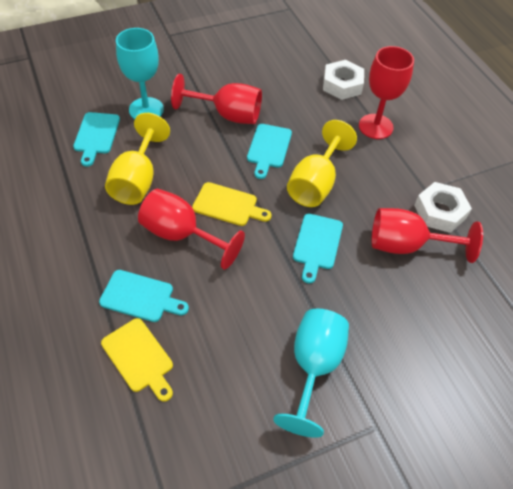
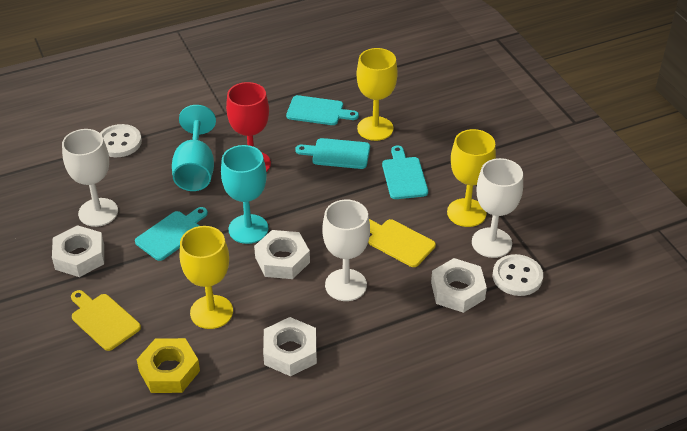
red goblet: 4 -> 1
white button: 0 -> 2
white goblet: 0 -> 3
white nut: 2 -> 4
yellow goblet: 2 -> 3
yellow nut: 0 -> 1

